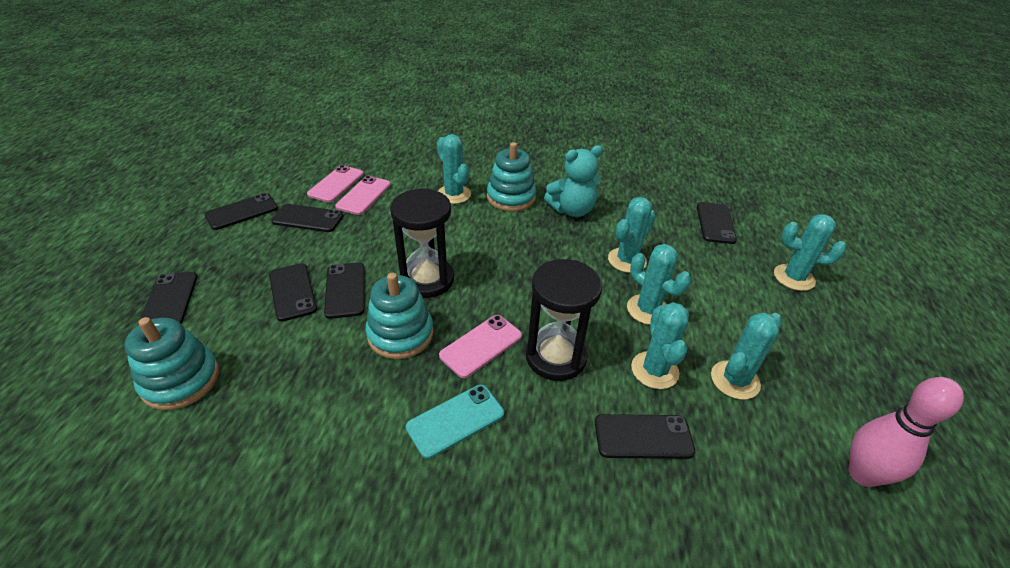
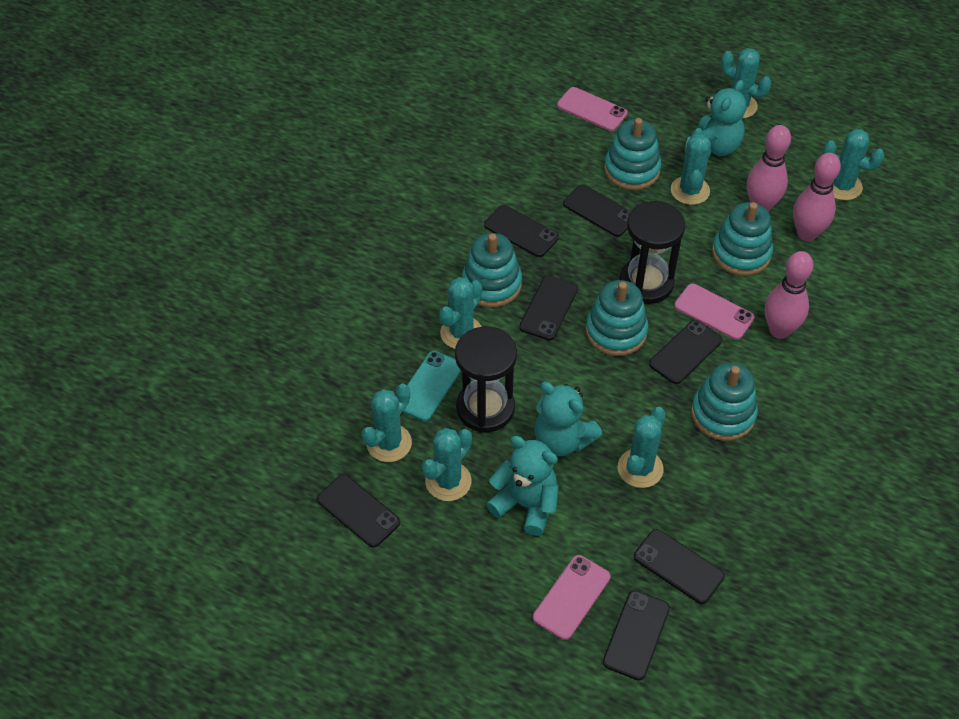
pink bowling pin: 1 -> 3
turquoise cactus: 6 -> 7
turquoise stacking toy: 3 -> 5
turquoise teddy bear: 1 -> 3

